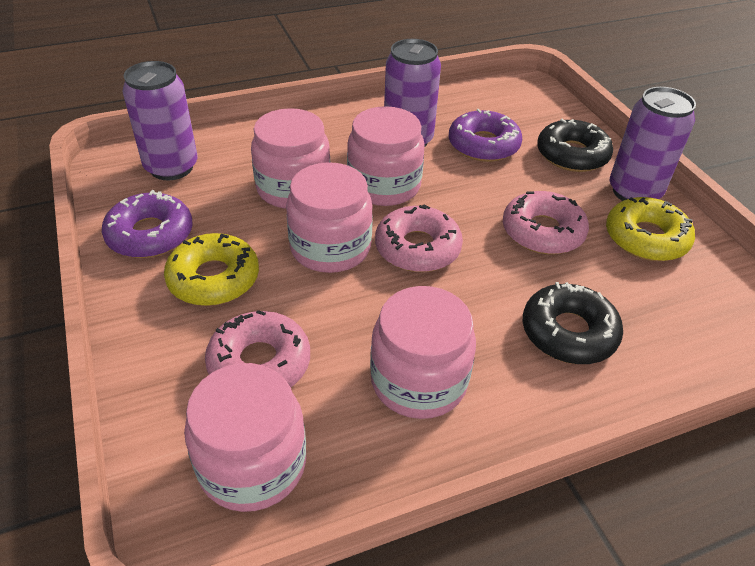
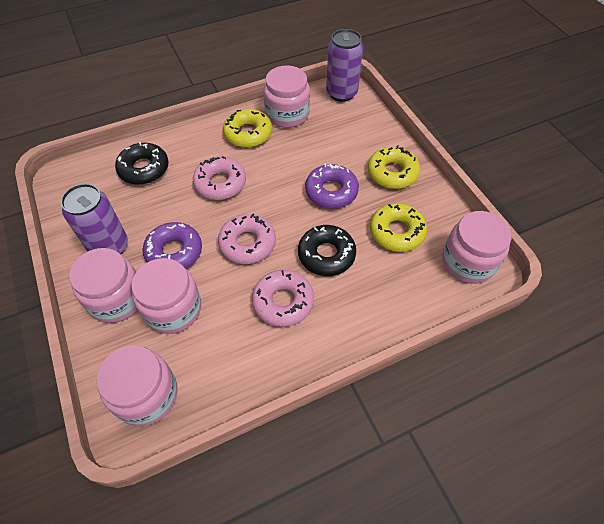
purple can: 3 -> 2
yellow donut: 2 -> 3

